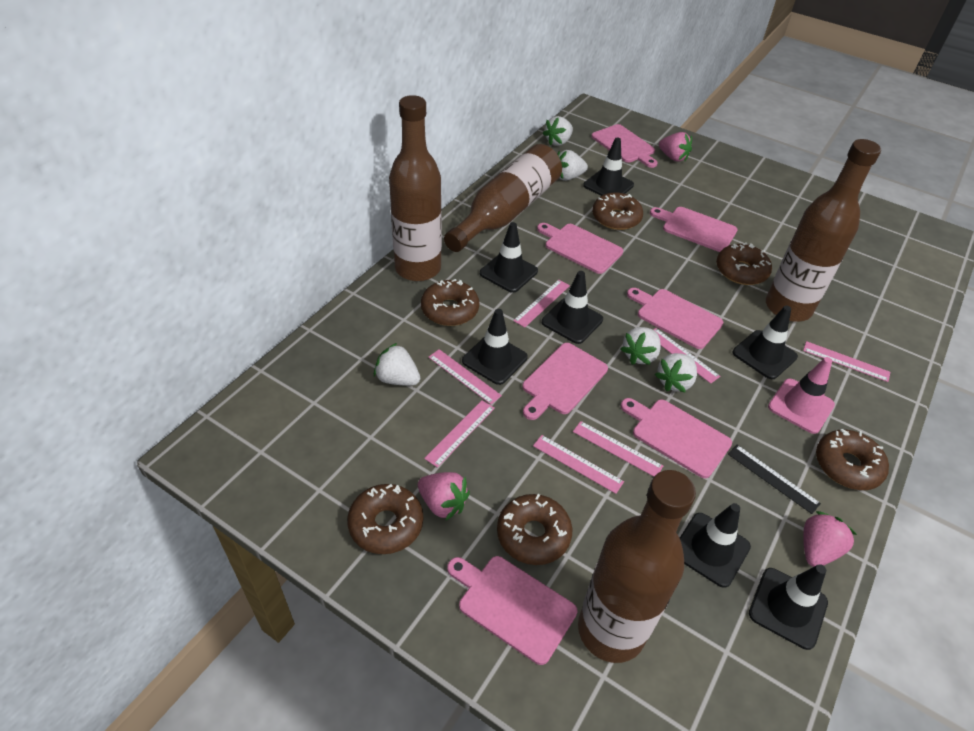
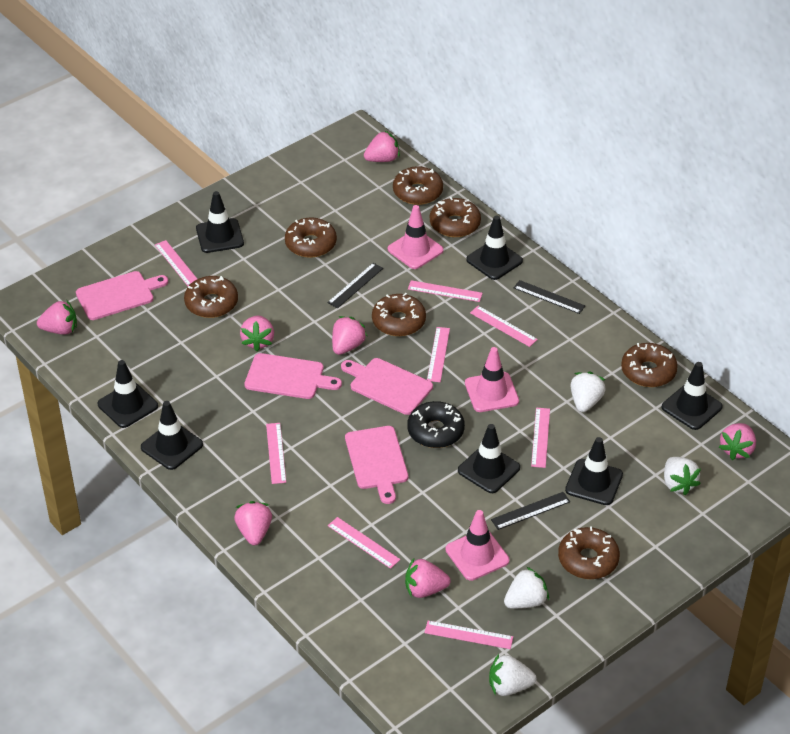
black donut: 0 -> 1
black ruler: 1 -> 3
brown bottle: 4 -> 0
brown donut: 6 -> 7
pink cutting board: 7 -> 4
pink ruler: 7 -> 8
pink strawberry: 3 -> 7
pink traffic cone: 1 -> 3
white strawberry: 5 -> 4

